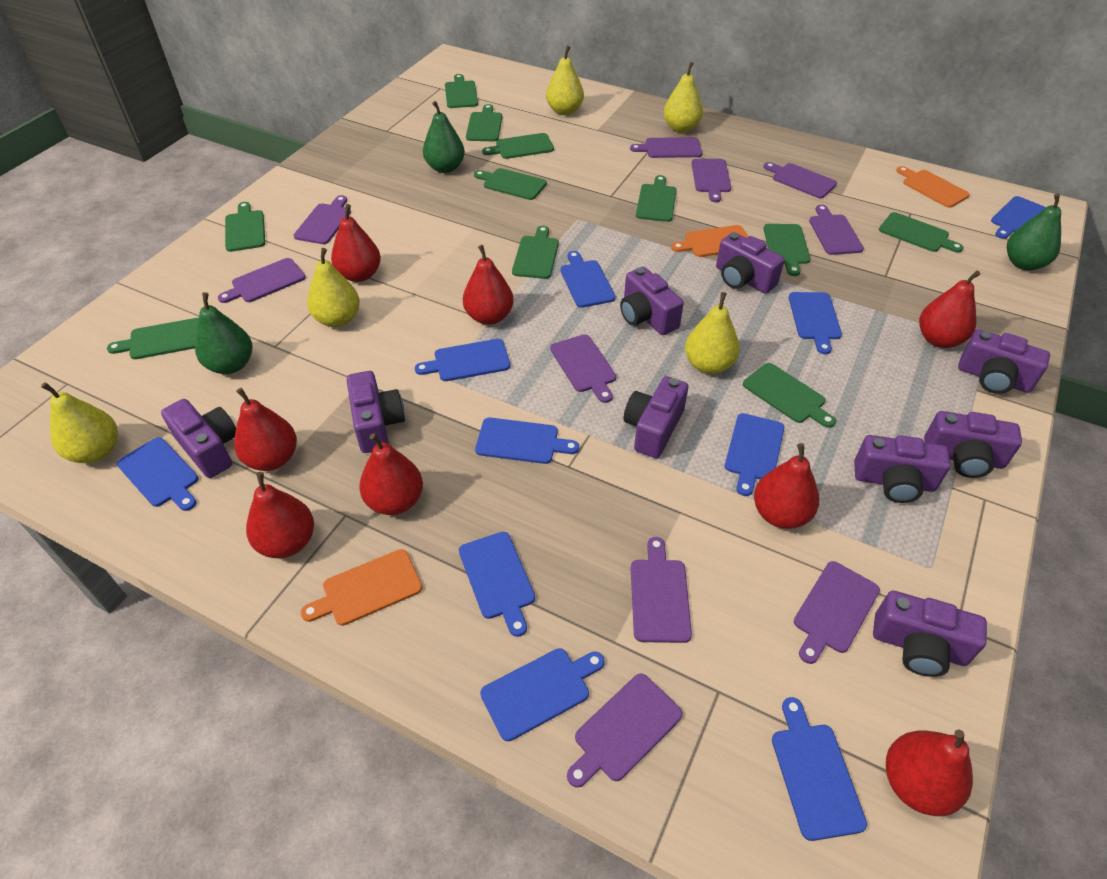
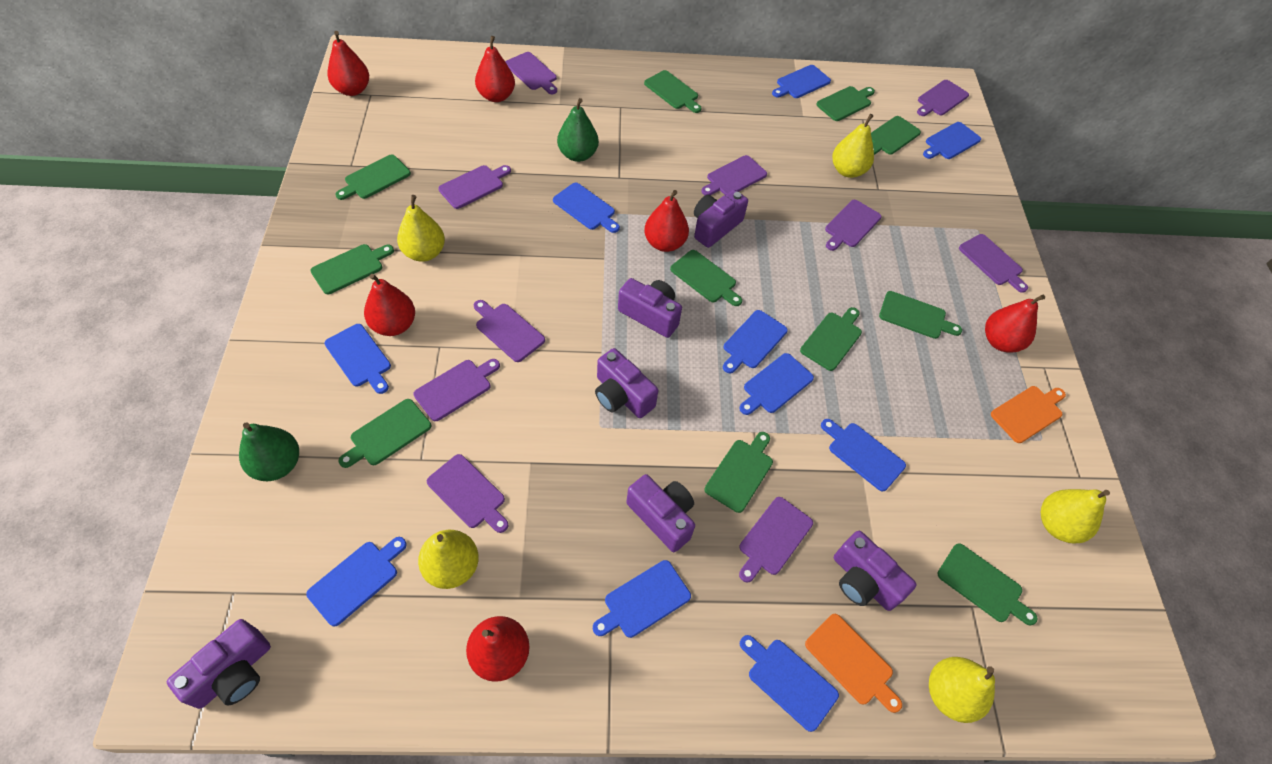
green pear: 3 -> 2
orange cutting board: 3 -> 2
purple camera: 9 -> 6
red pear: 8 -> 6

